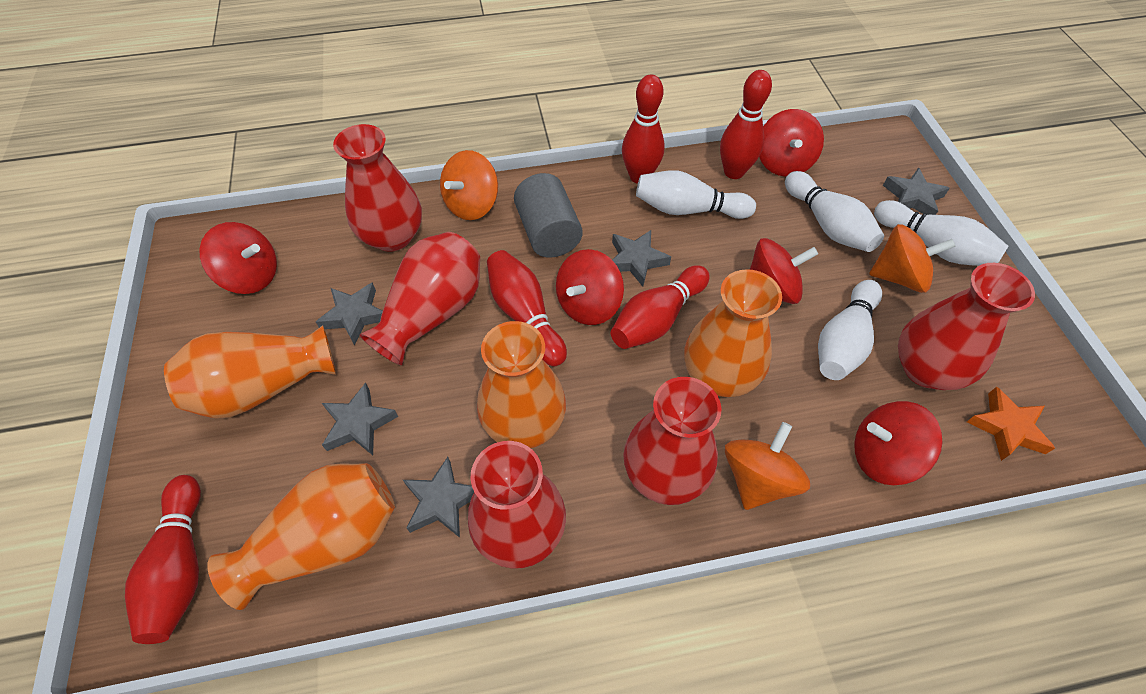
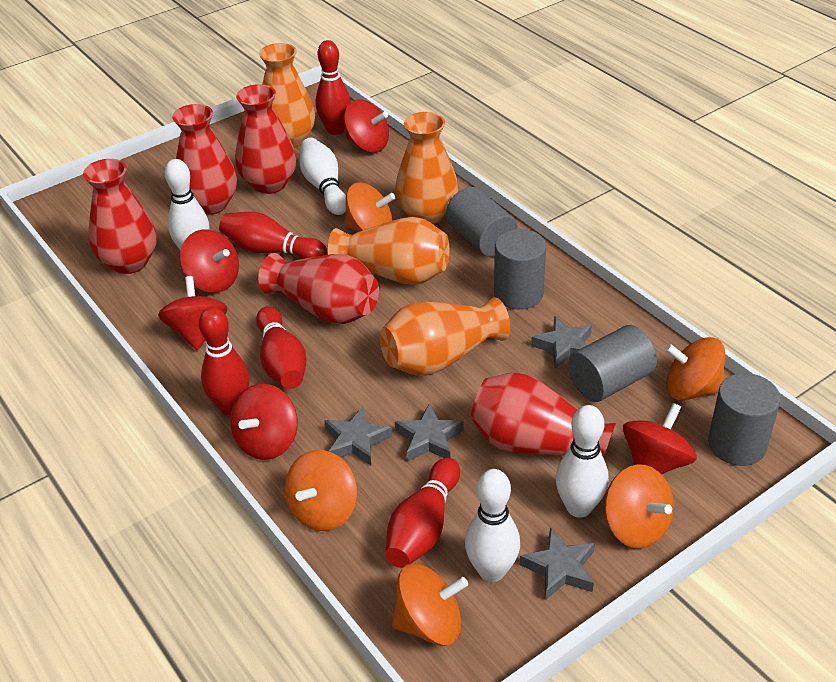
grey cylinder: 1 -> 4
grey star: 5 -> 4
orange spinning top: 3 -> 5
orange star: 1 -> 0

